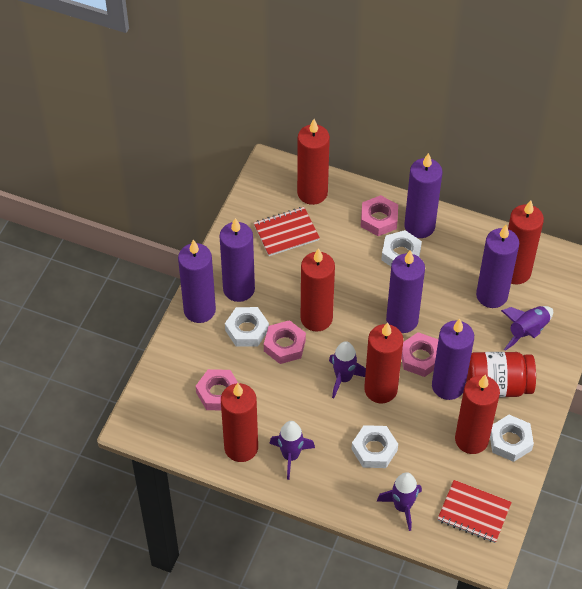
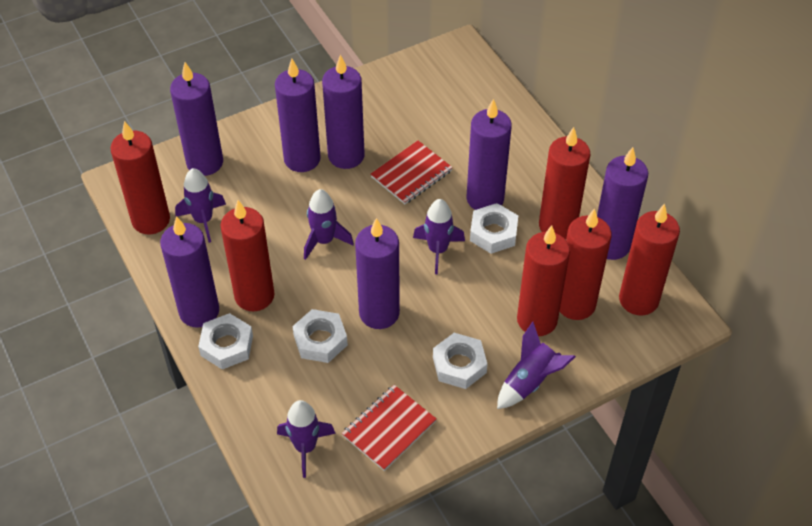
pink nut: 4 -> 0
purple candle: 6 -> 7
purple rocket: 4 -> 5
red jar: 1 -> 0

